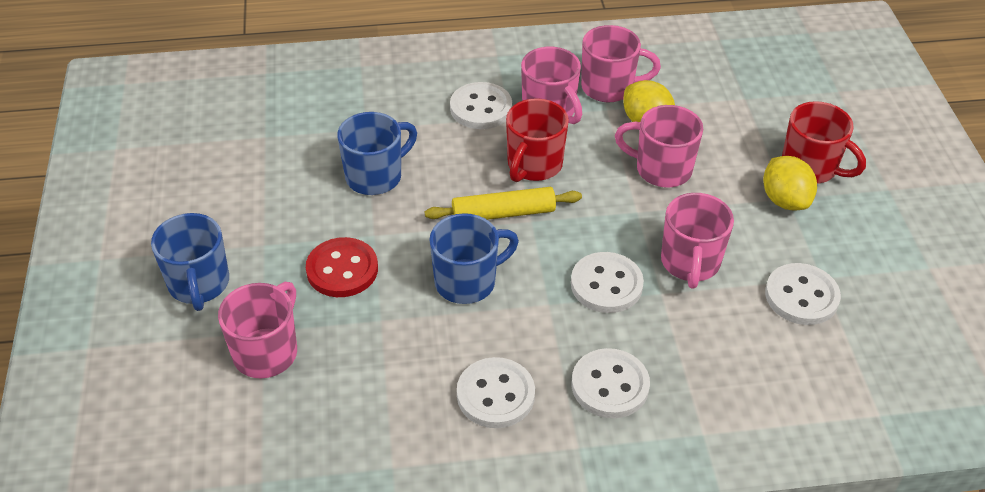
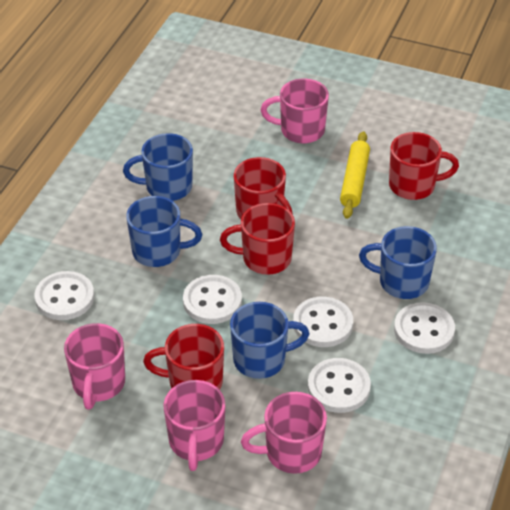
blue mug: 3 -> 4
pink mug: 5 -> 4
red button: 1 -> 0
red mug: 2 -> 4
yellow lemon: 2 -> 0

